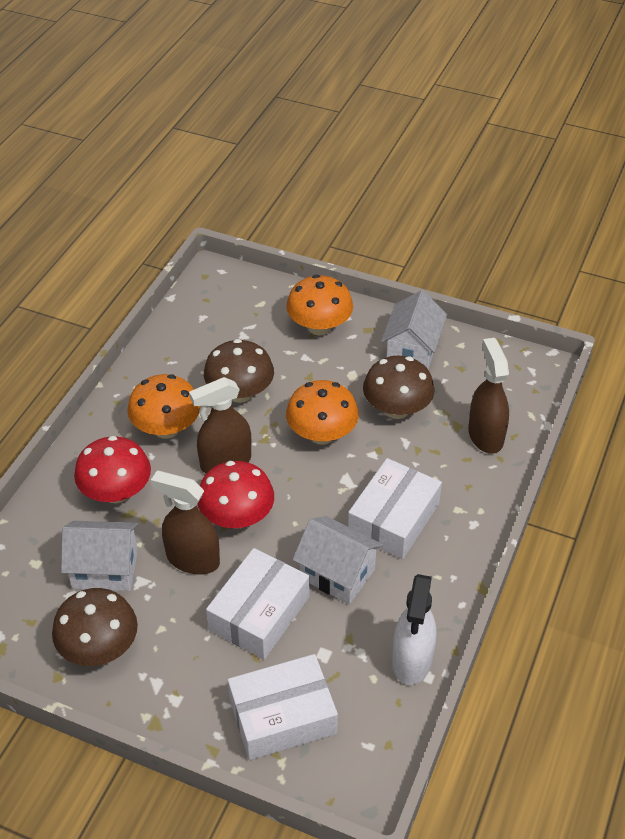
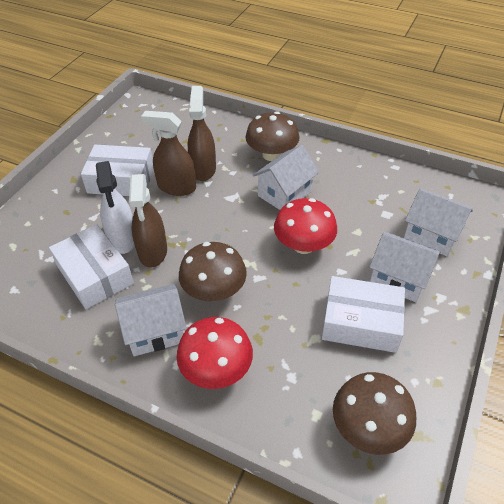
orange mushroom: 3 -> 0
white house: 3 -> 4

